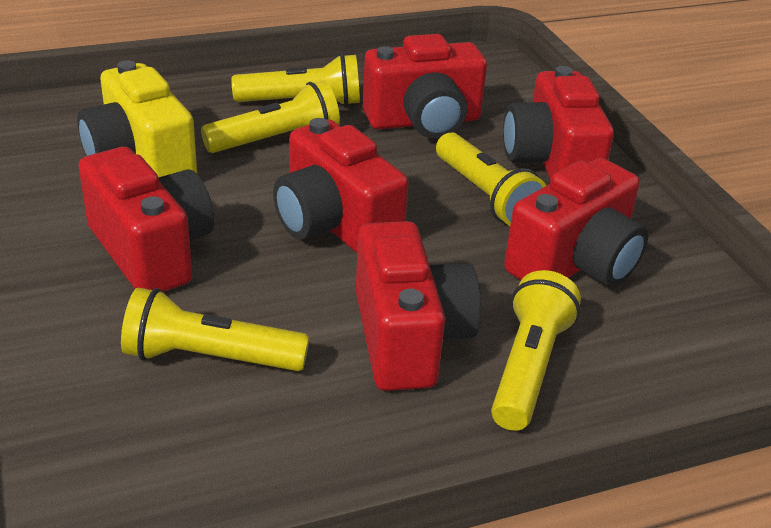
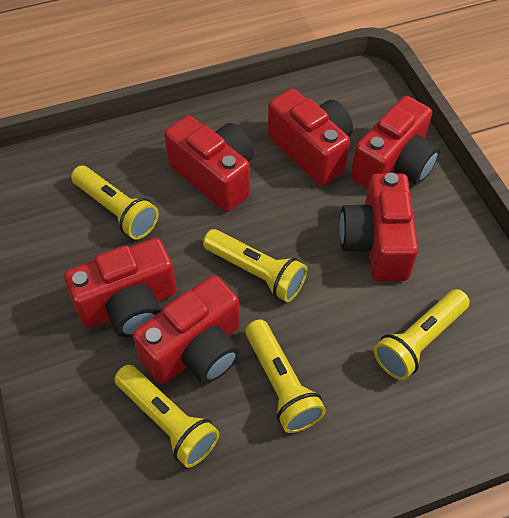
yellow camera: 1 -> 0

